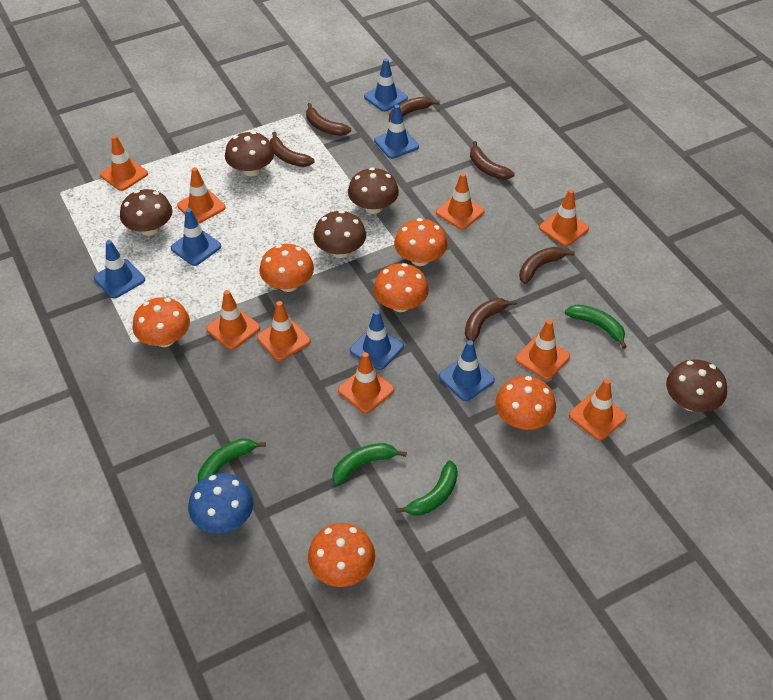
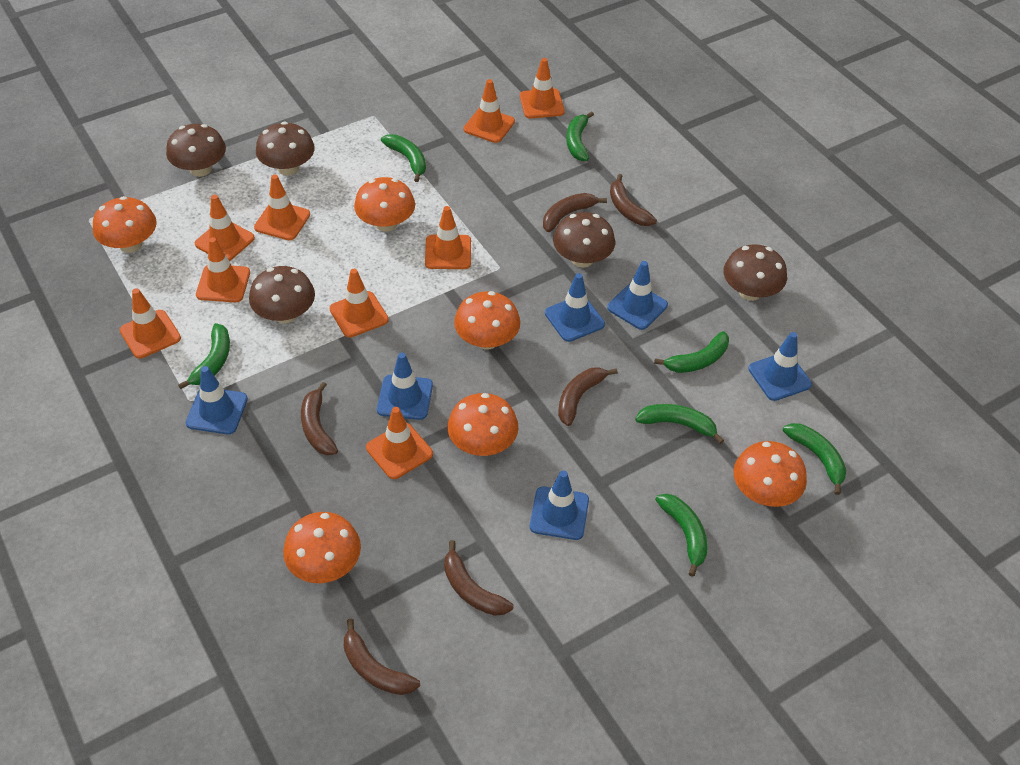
blue mushroom: 1 -> 0
green banana: 4 -> 7

